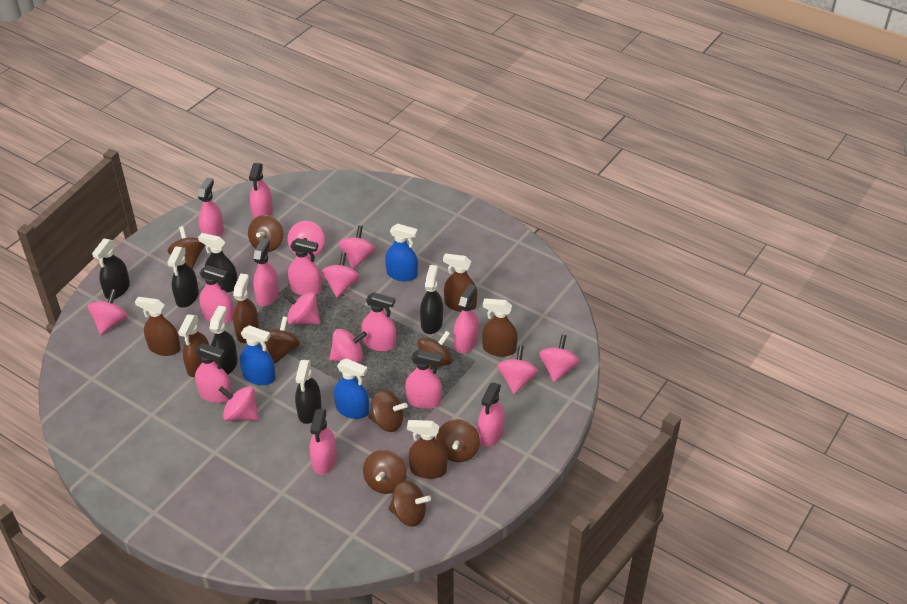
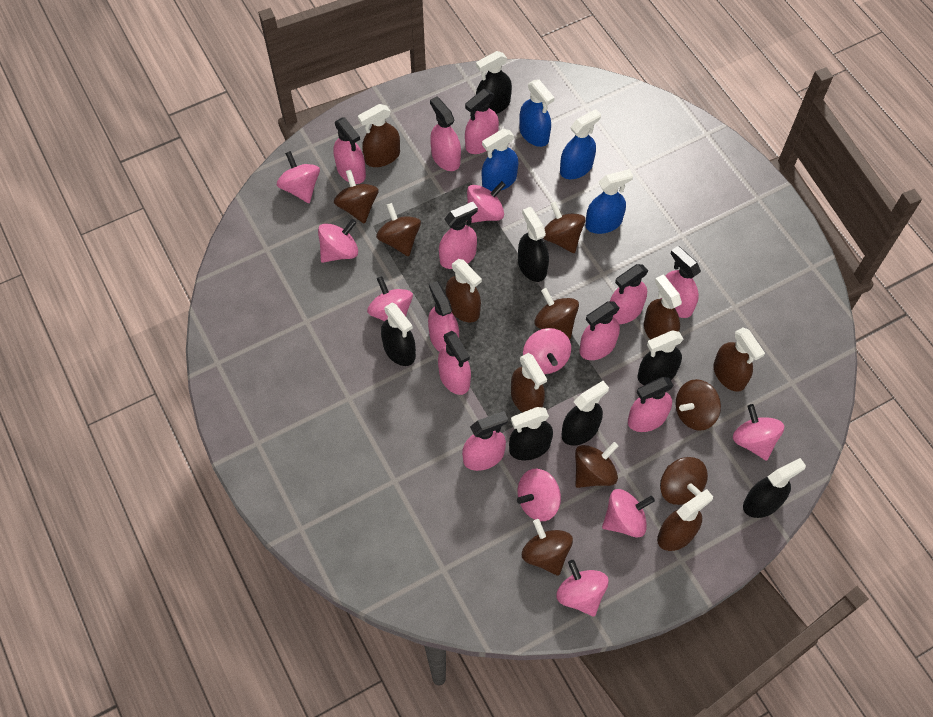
black spray bottle: 6 -> 7
blue spray bottle: 3 -> 4

